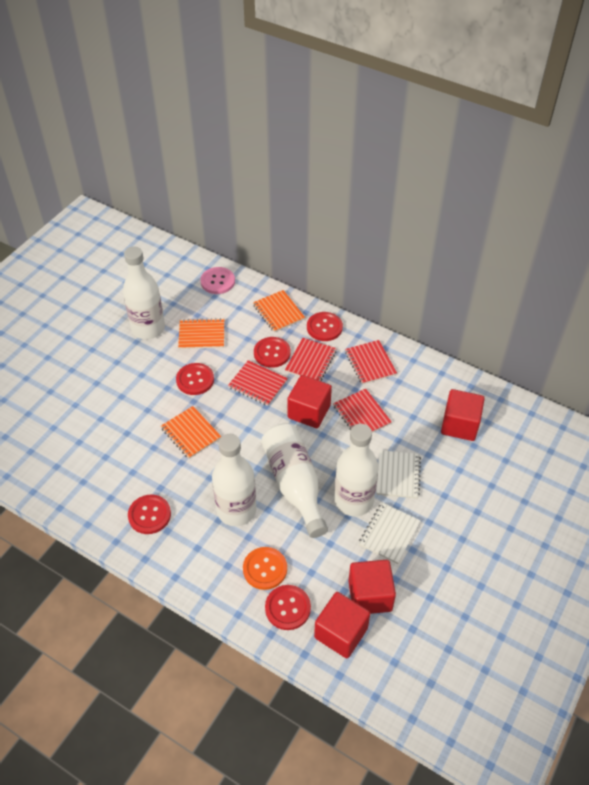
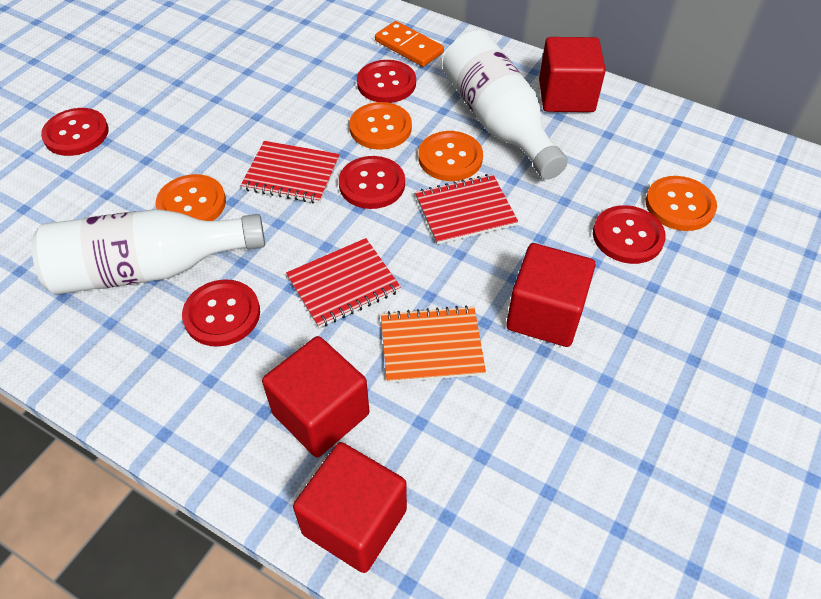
orange button: 1 -> 4
orange domino: 0 -> 1
orange notebook: 3 -> 1
pink button: 1 -> 0
red notebook: 4 -> 3
white bottle: 4 -> 2
white notebook: 2 -> 0

